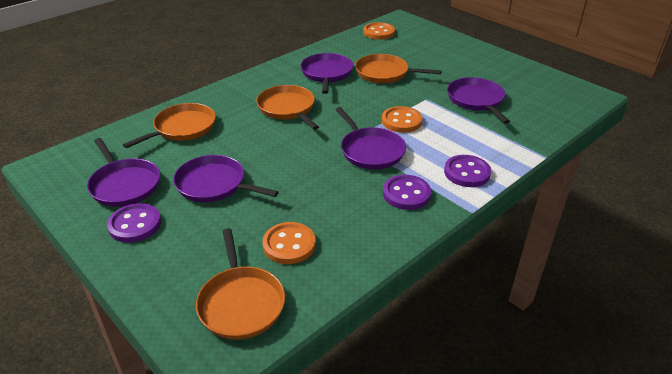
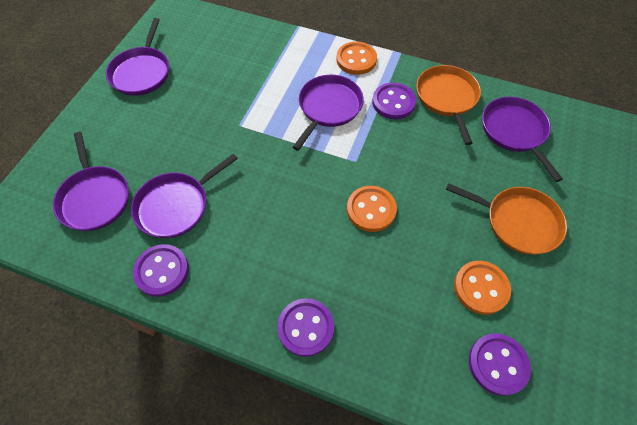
orange pan: 4 -> 2
purple button: 3 -> 4

